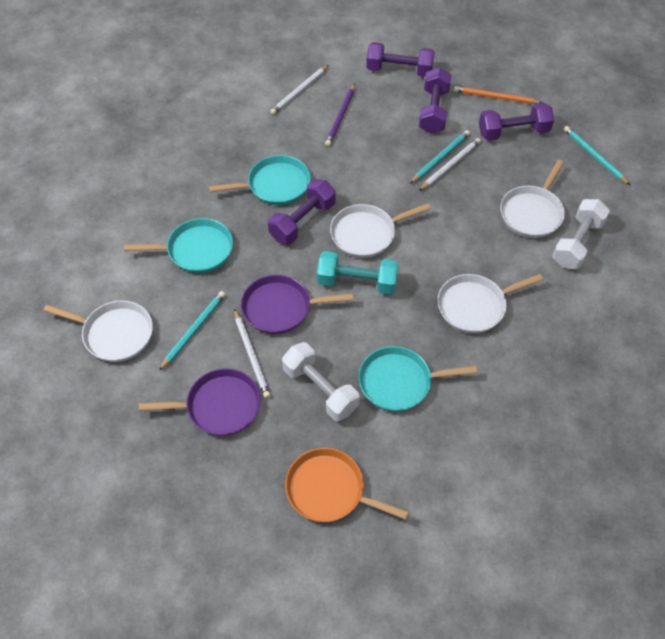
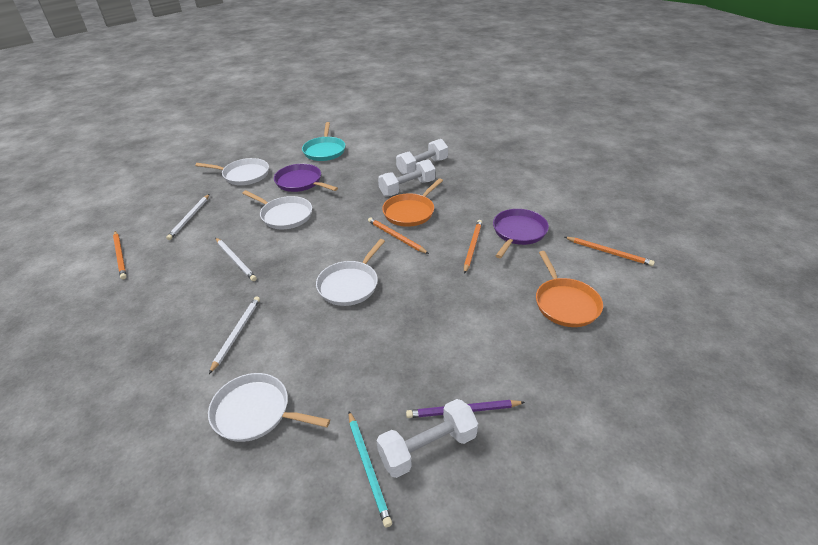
orange pan: 1 -> 2
orange pencil: 1 -> 4
purple dumbbell: 4 -> 0
turquoise dumbbell: 1 -> 0
turquoise pan: 3 -> 1
turquoise pencil: 3 -> 1
white dumbbell: 2 -> 3

